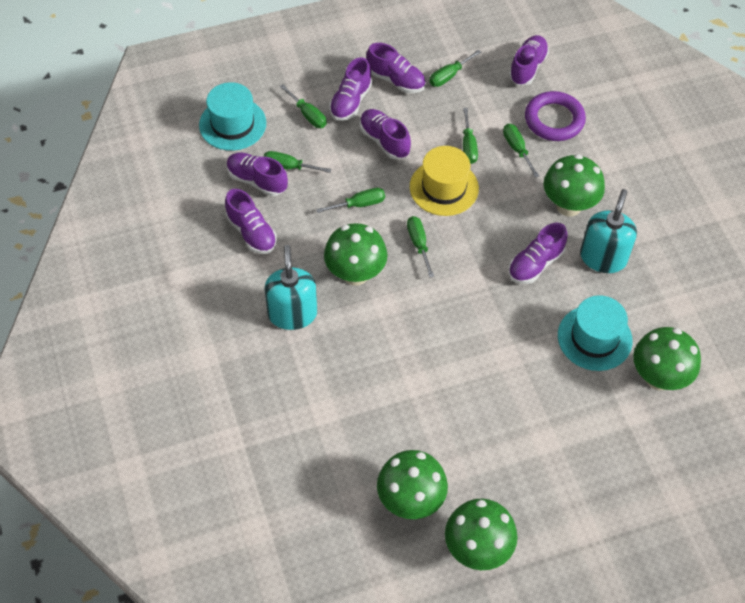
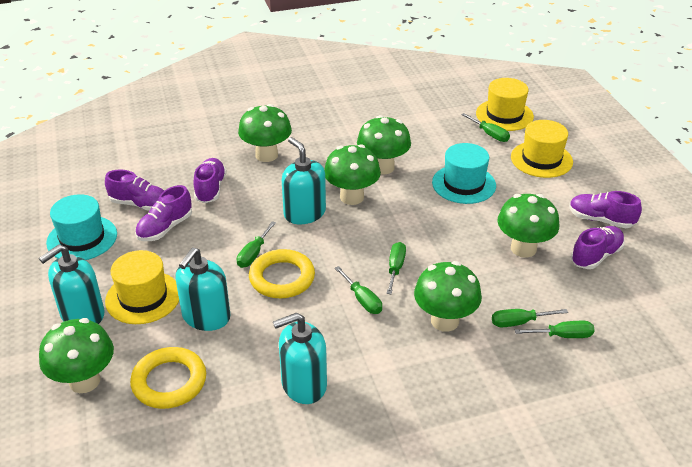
green mushroom: 5 -> 6
green screwdriver: 7 -> 6
purple ring: 1 -> 0
purple shoe: 7 -> 5
turquoise soap dispenser: 2 -> 4
yellow hat: 1 -> 3
yellow ring: 0 -> 2

